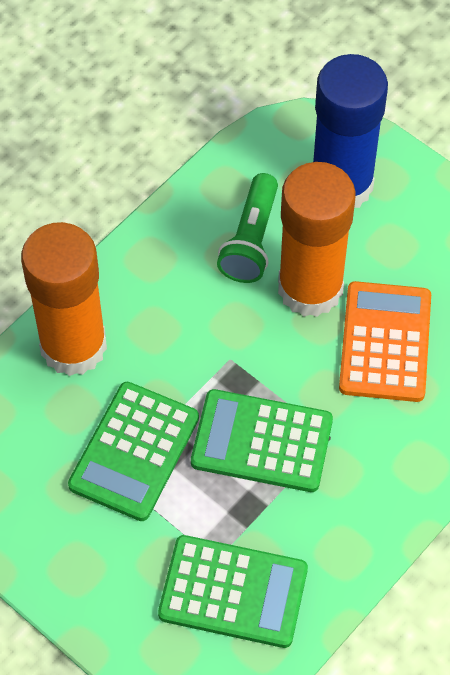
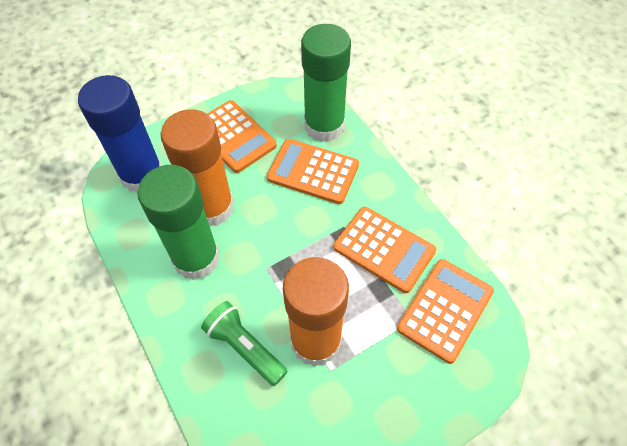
green calculator: 3 -> 0
green glue stick: 0 -> 2
orange calculator: 1 -> 4

